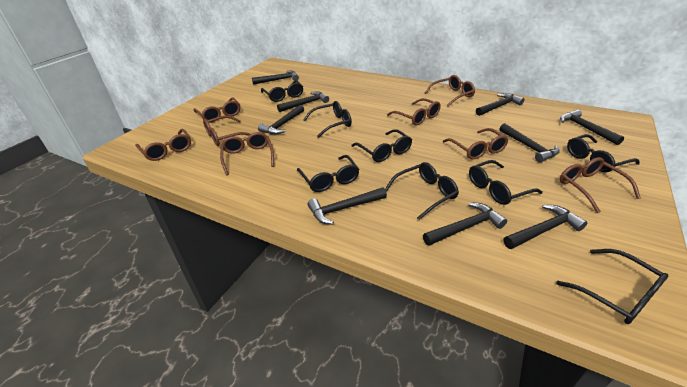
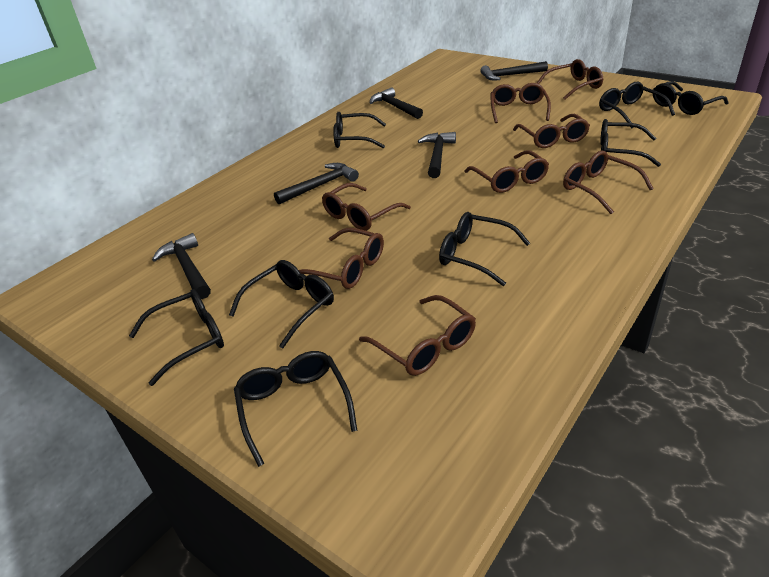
black hammer: 9 -> 5

